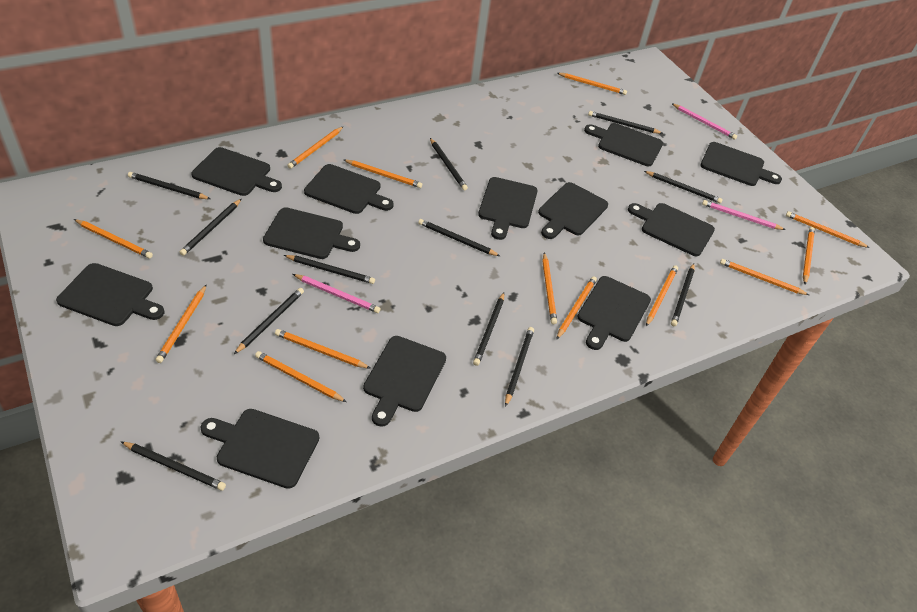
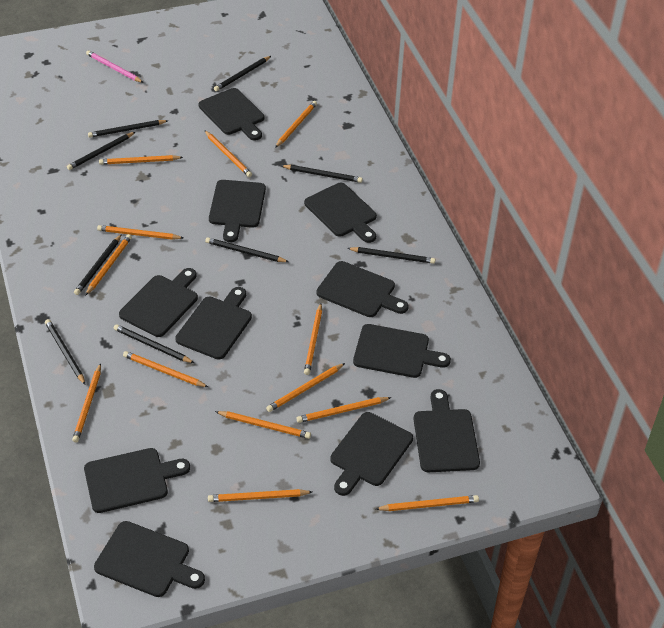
black cutting board: 12 -> 11
black pencil: 12 -> 9
pink pencil: 3 -> 1

